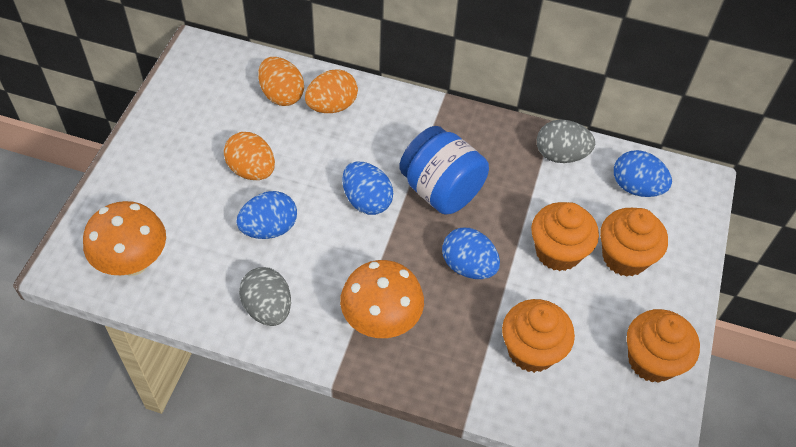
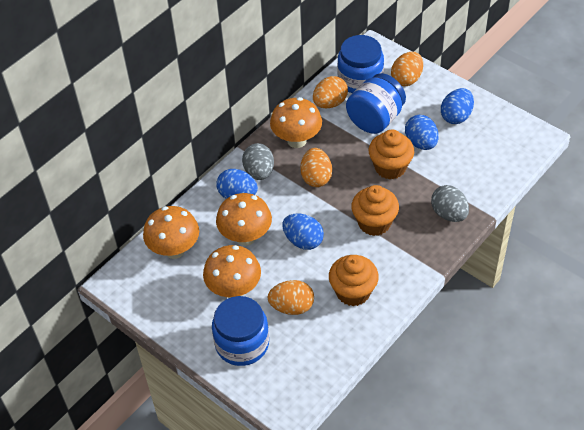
blue jar: 1 -> 3
orange cupcake: 4 -> 3
orange egg: 3 -> 4
orange mushroom: 2 -> 4

